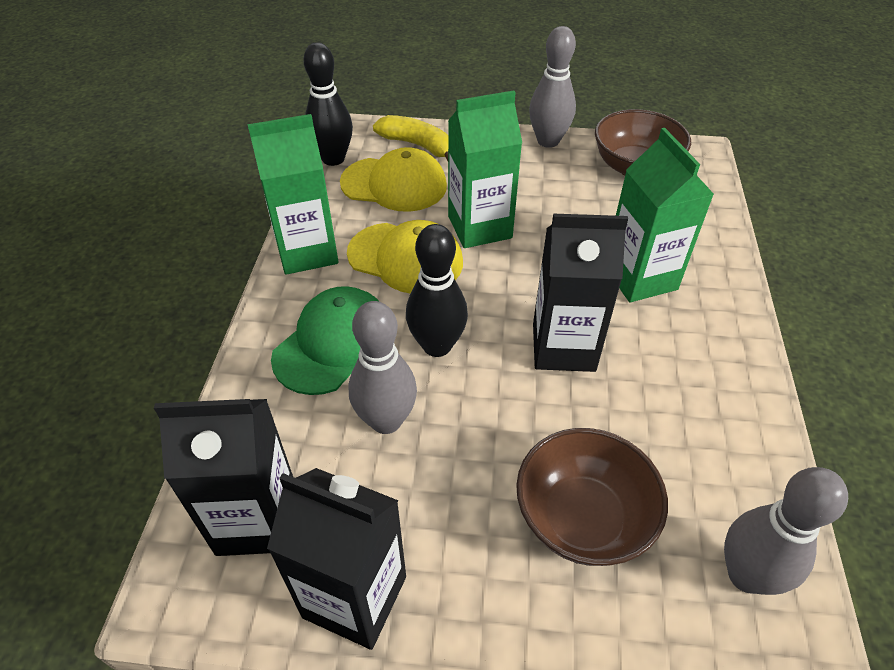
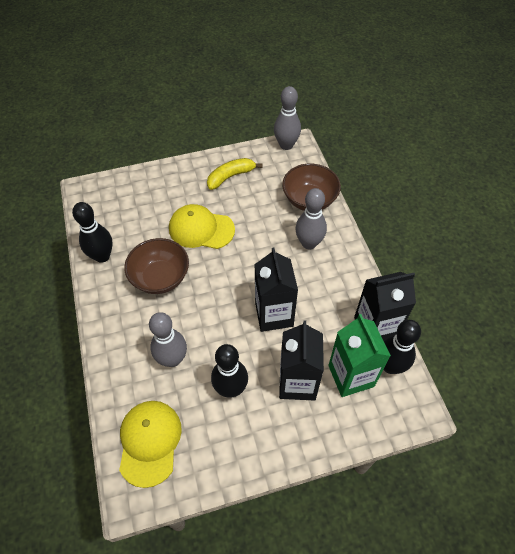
black bowling pin: 2 -> 3
green cap: 1 -> 0
green carton: 3 -> 1

